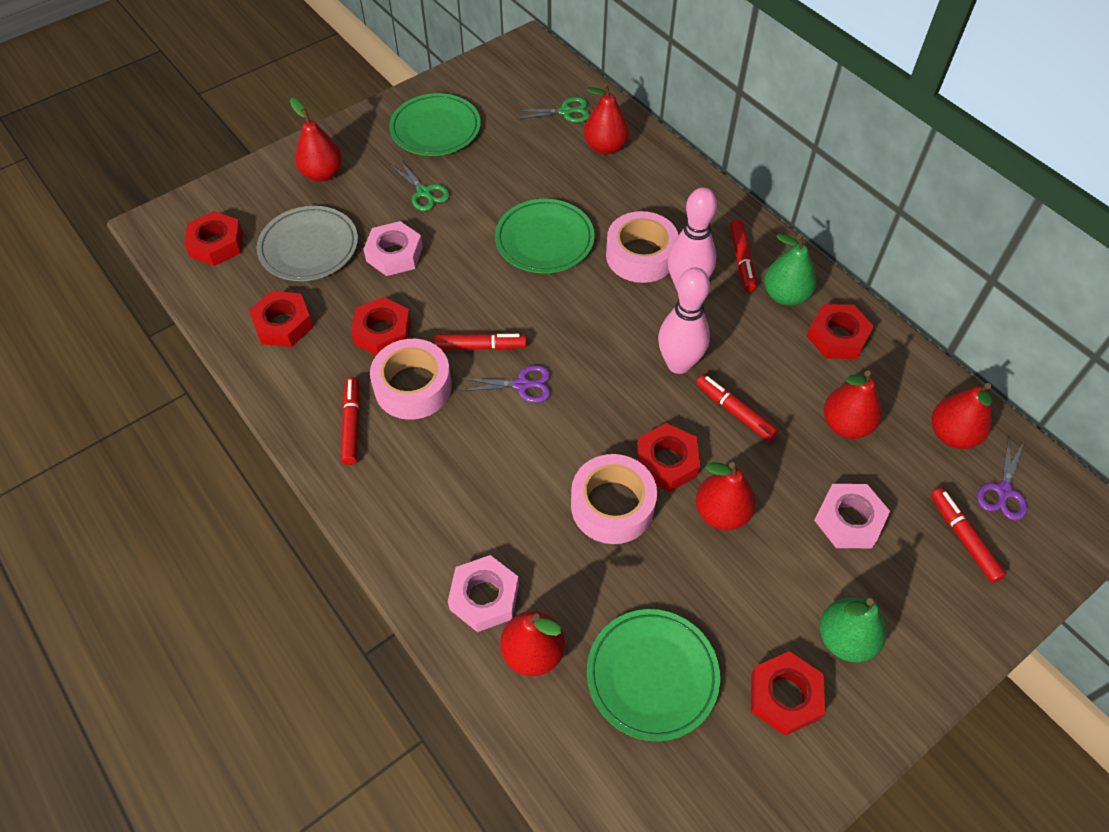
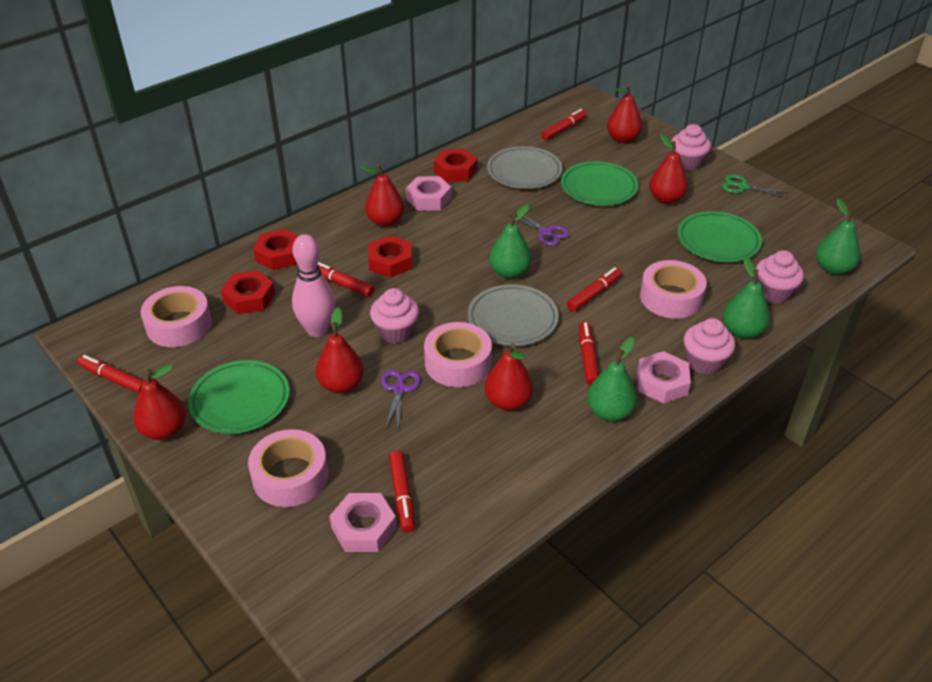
green pear: 2 -> 4
green scissors: 2 -> 1
grey plate: 1 -> 2
pink bowling pin: 2 -> 1
pink cupcake: 0 -> 4
pink tape: 3 -> 4
red marker: 5 -> 6
red nut: 6 -> 4

